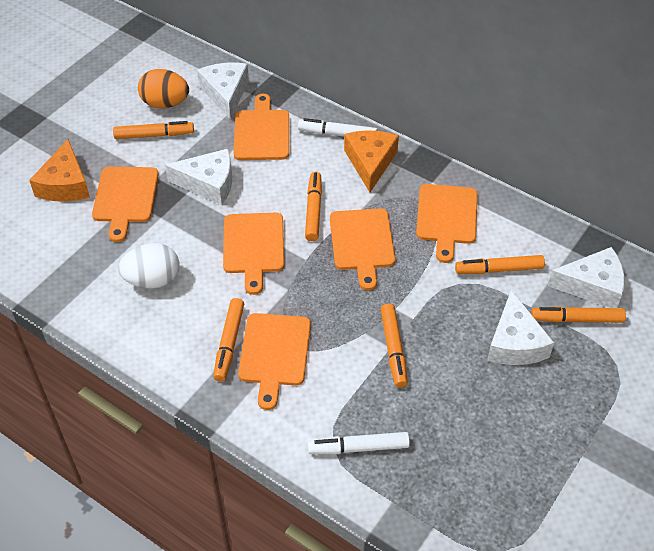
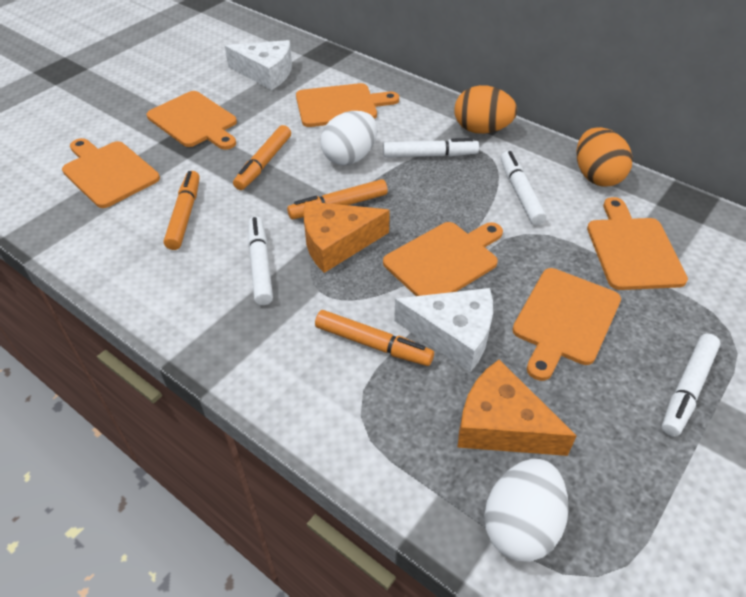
orange egg: 1 -> 2
orange marker: 6 -> 4
white cheese: 4 -> 2
white egg: 1 -> 2
white marker: 2 -> 4

